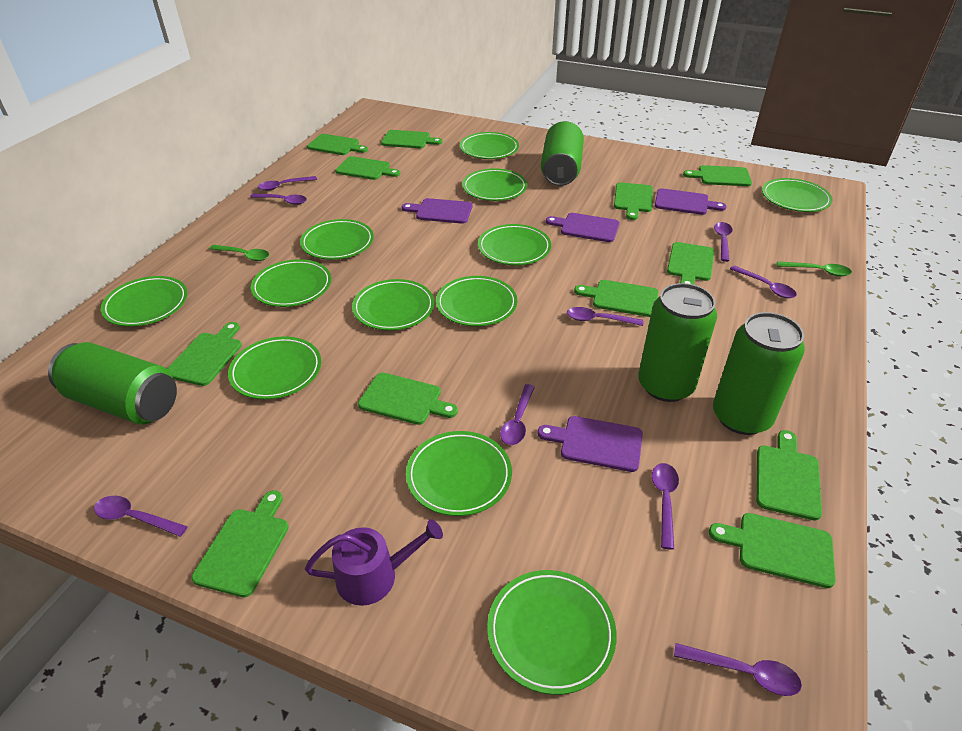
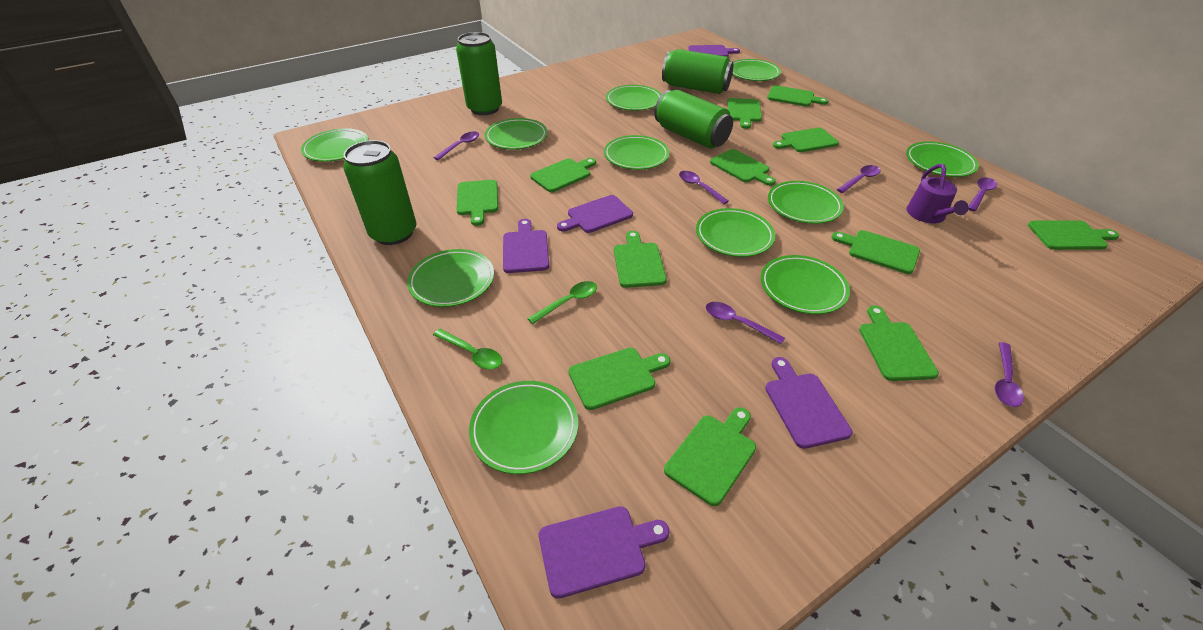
green plate: 12 -> 11
purple cutting board: 4 -> 5
purple spoon: 9 -> 6

